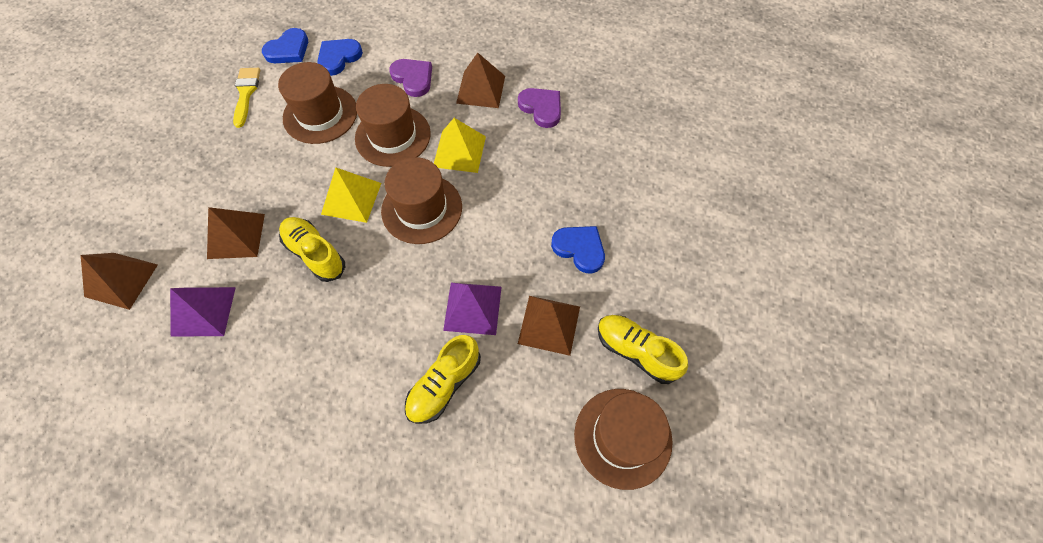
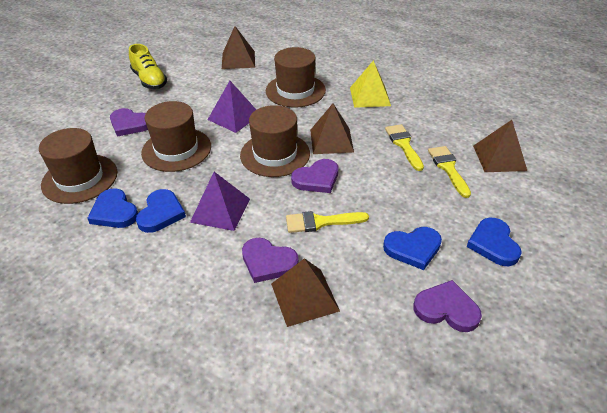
blue heart: 3 -> 4
purple heart: 2 -> 4
yellow brush: 1 -> 3
yellow pyramid: 2 -> 1
yellow shoe: 3 -> 1

